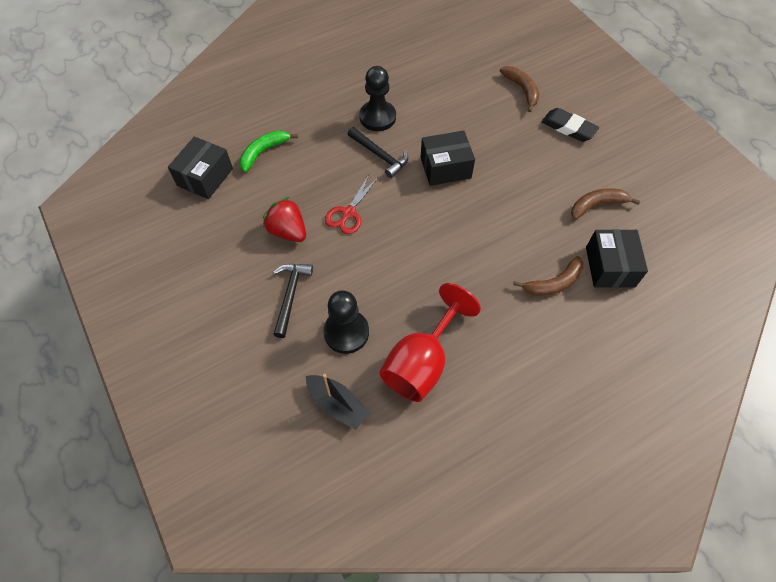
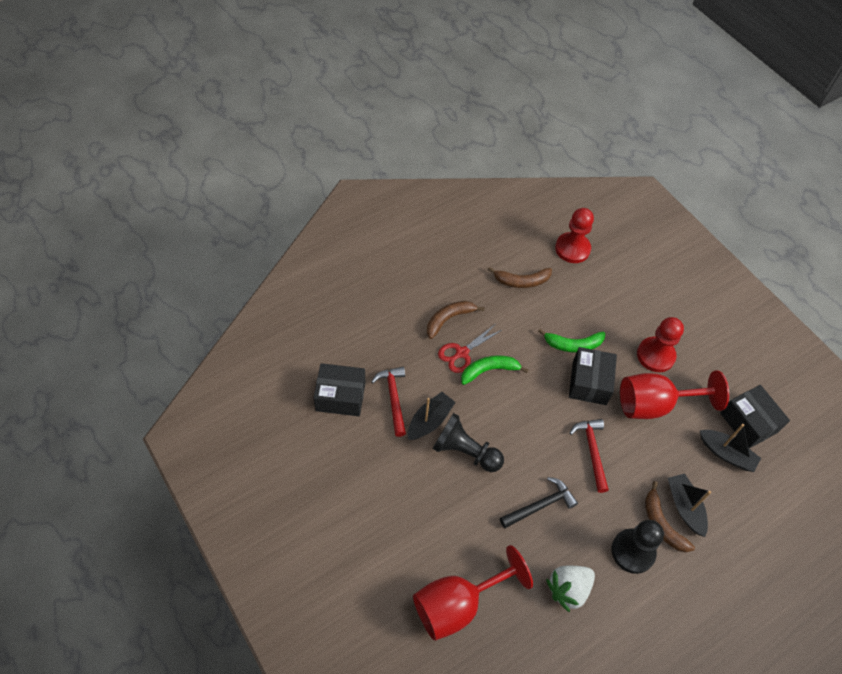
black boat: 1 -> 3
black eraser: 1 -> 0
black hammer: 2 -> 1
green banana: 1 -> 2
red goblet: 1 -> 2
red hammer: 0 -> 2
red pawn: 0 -> 2
red strawberry: 1 -> 0
white strawberry: 0 -> 1

